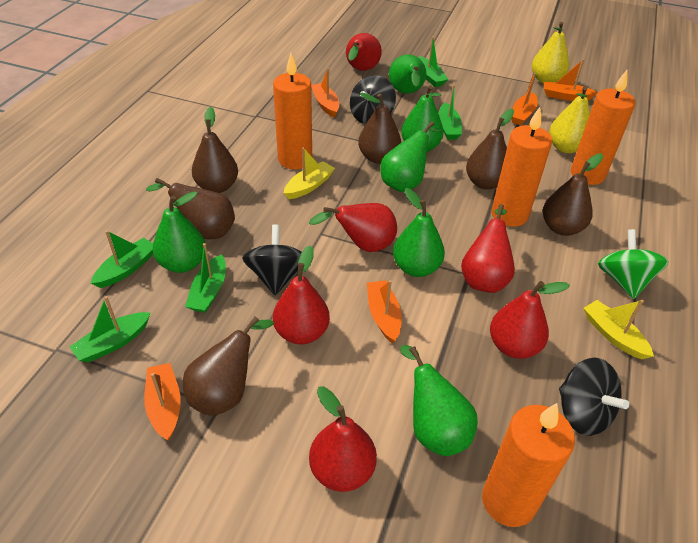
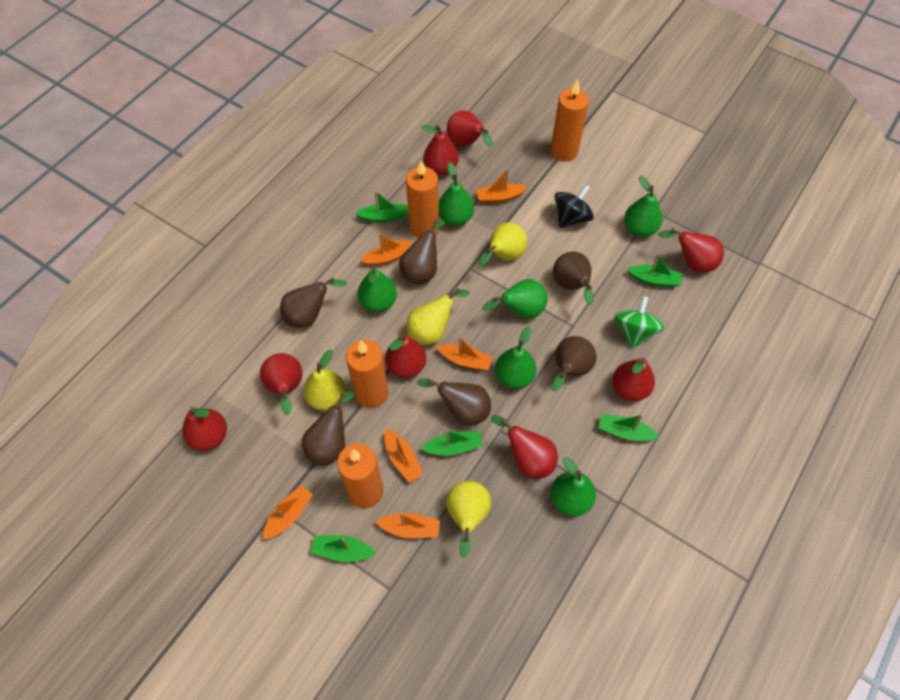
black spinning top: 3 -> 1
orange boat: 5 -> 6
red pear: 6 -> 8
yellow boat: 2 -> 0
yellow pear: 2 -> 4

